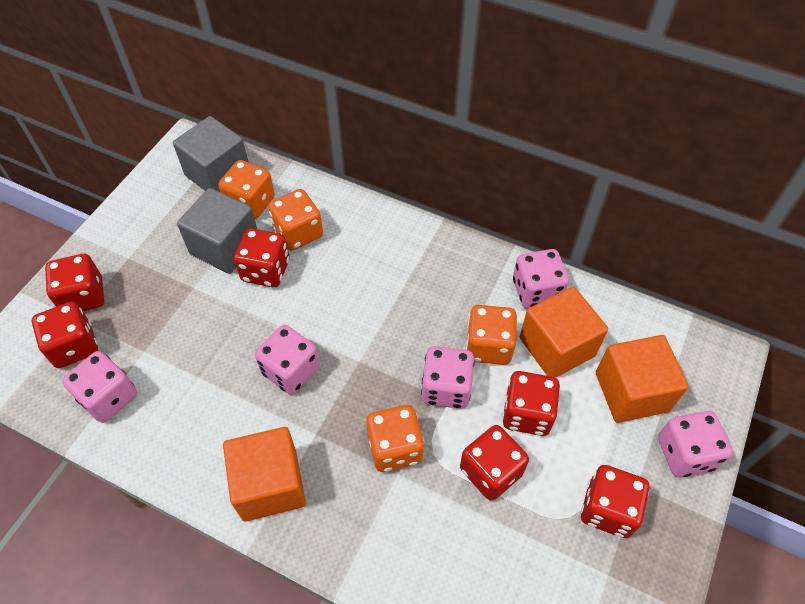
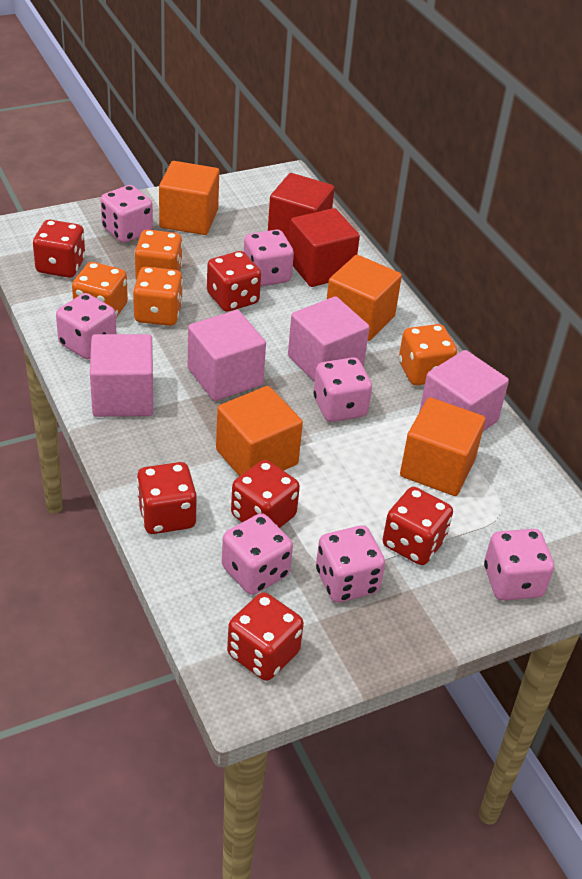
grey cube: 2 -> 0
orange cube: 3 -> 4
pink cube: 0 -> 4
pink dice: 5 -> 7
red cube: 0 -> 2

